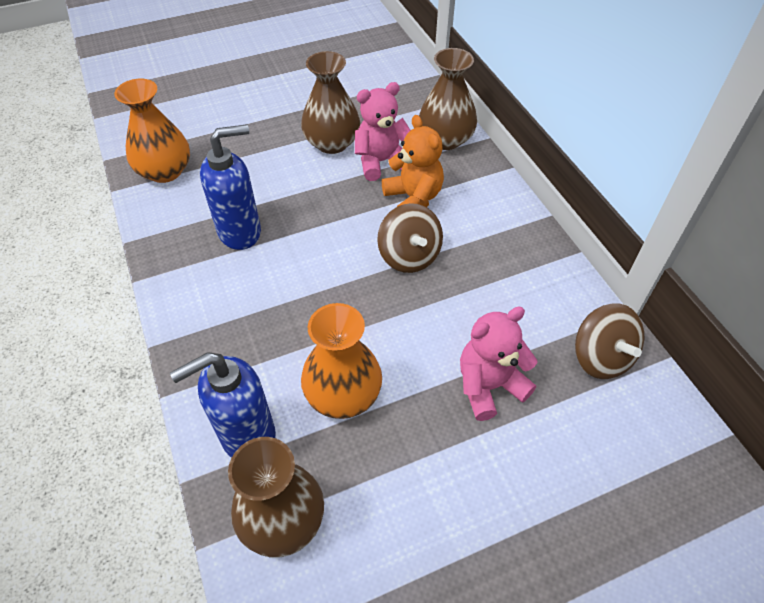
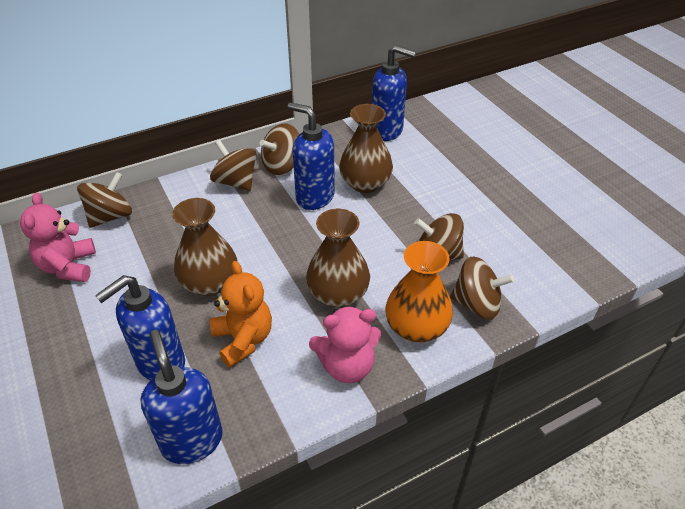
blue soap dispenser: 2 -> 4
brown spinning top: 2 -> 5
orange vase: 2 -> 1

